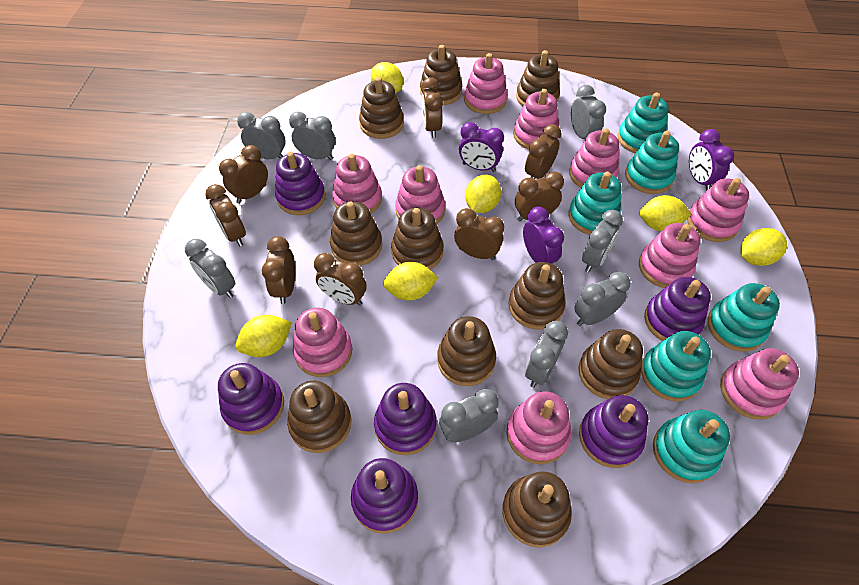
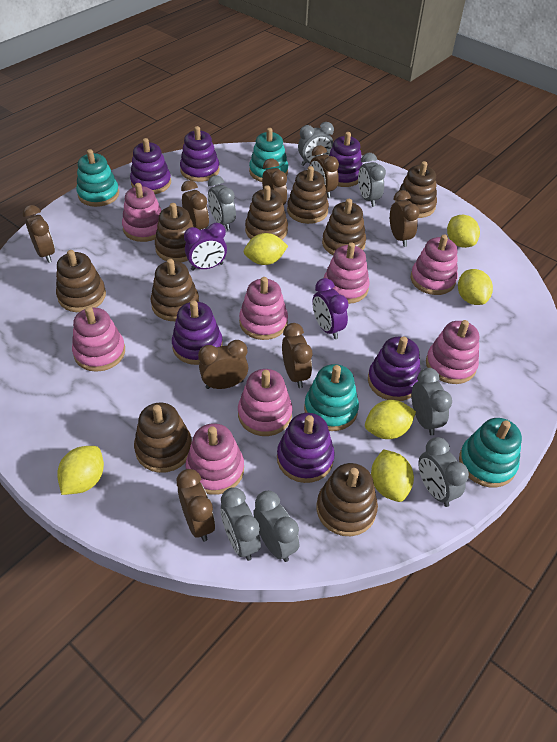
brown stacking toy: 10 -> 9
grey clock: 8 -> 7
pink stacking toy: 10 -> 8
purple clock: 3 -> 2
turquoise stacking toy: 6 -> 4

